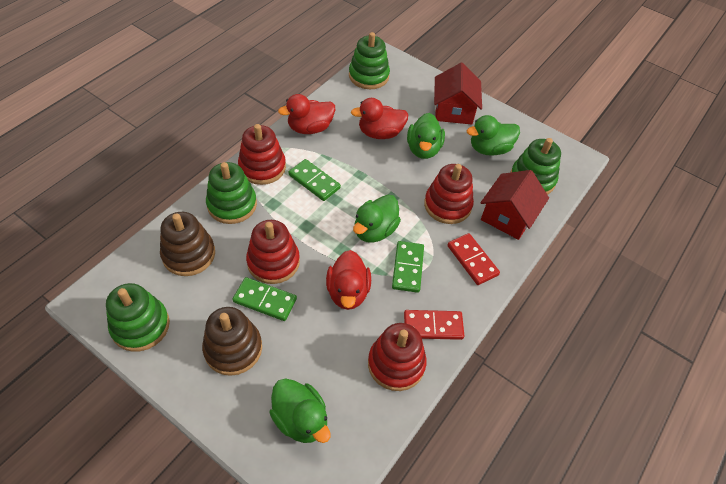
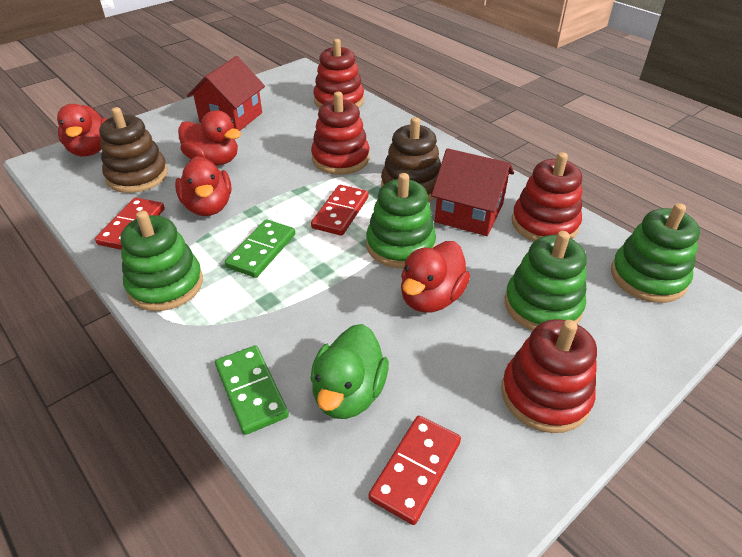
green domino: 3 -> 2
green duck: 4 -> 1
red domino: 2 -> 3
red duck: 3 -> 4

